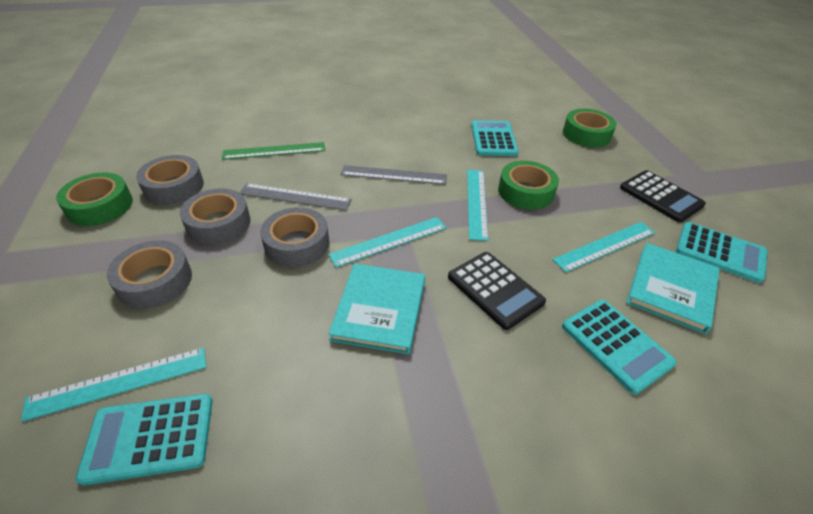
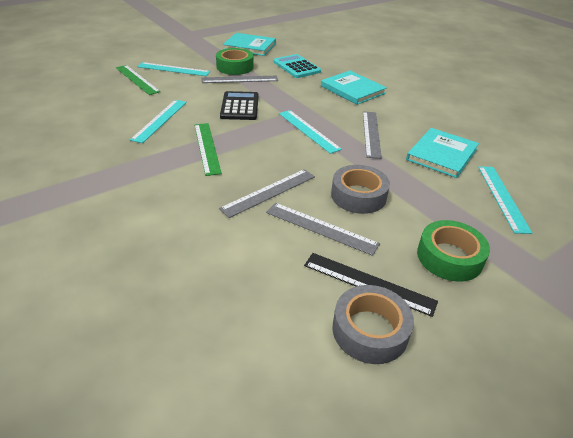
black calculator: 2 -> 1
black ruler: 0 -> 1
green ruler: 1 -> 2
green tape: 3 -> 2
grey ruler: 2 -> 4
grey tape: 4 -> 2
turquoise book: 2 -> 3
turquoise calculator: 4 -> 1

